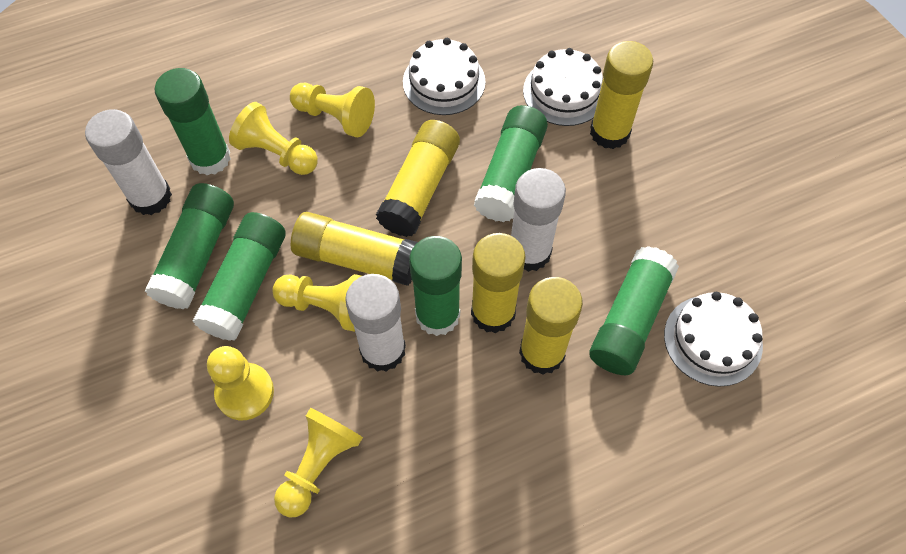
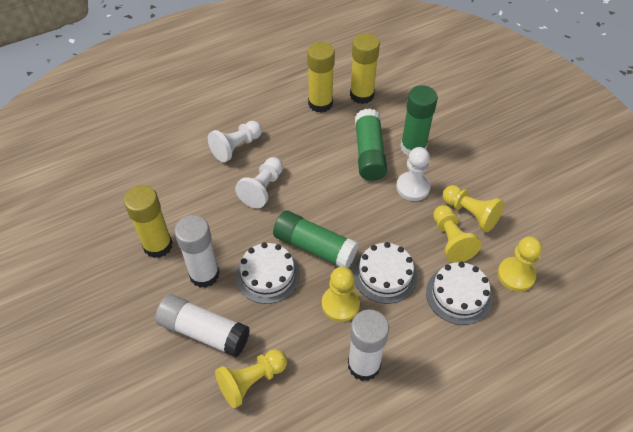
green glue stick: 6 -> 3
white pawn: 0 -> 3
yellow glue stick: 5 -> 3

